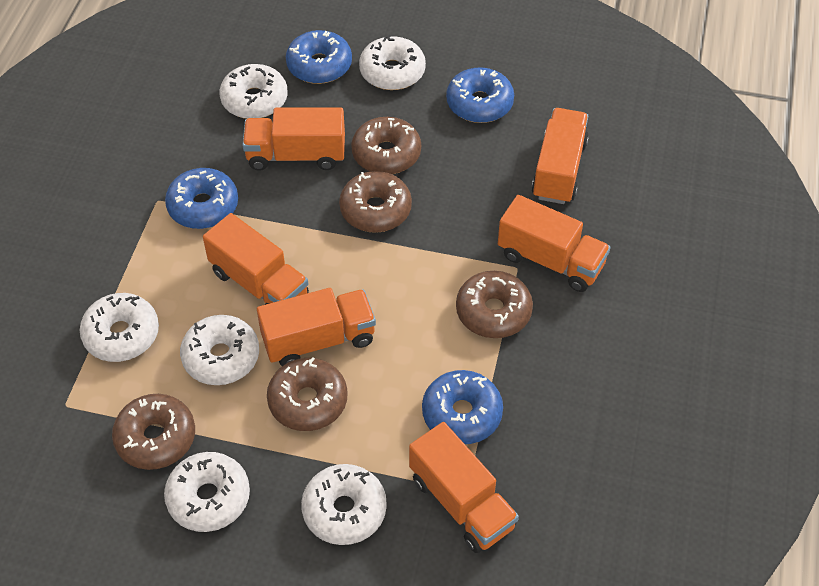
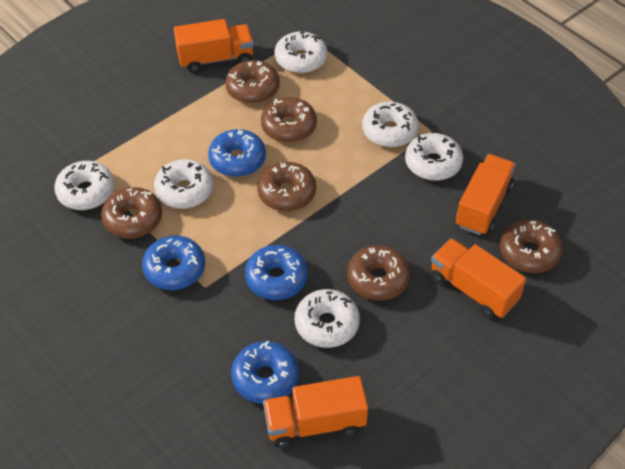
brown donut: 5 -> 6
orange truck: 6 -> 4

